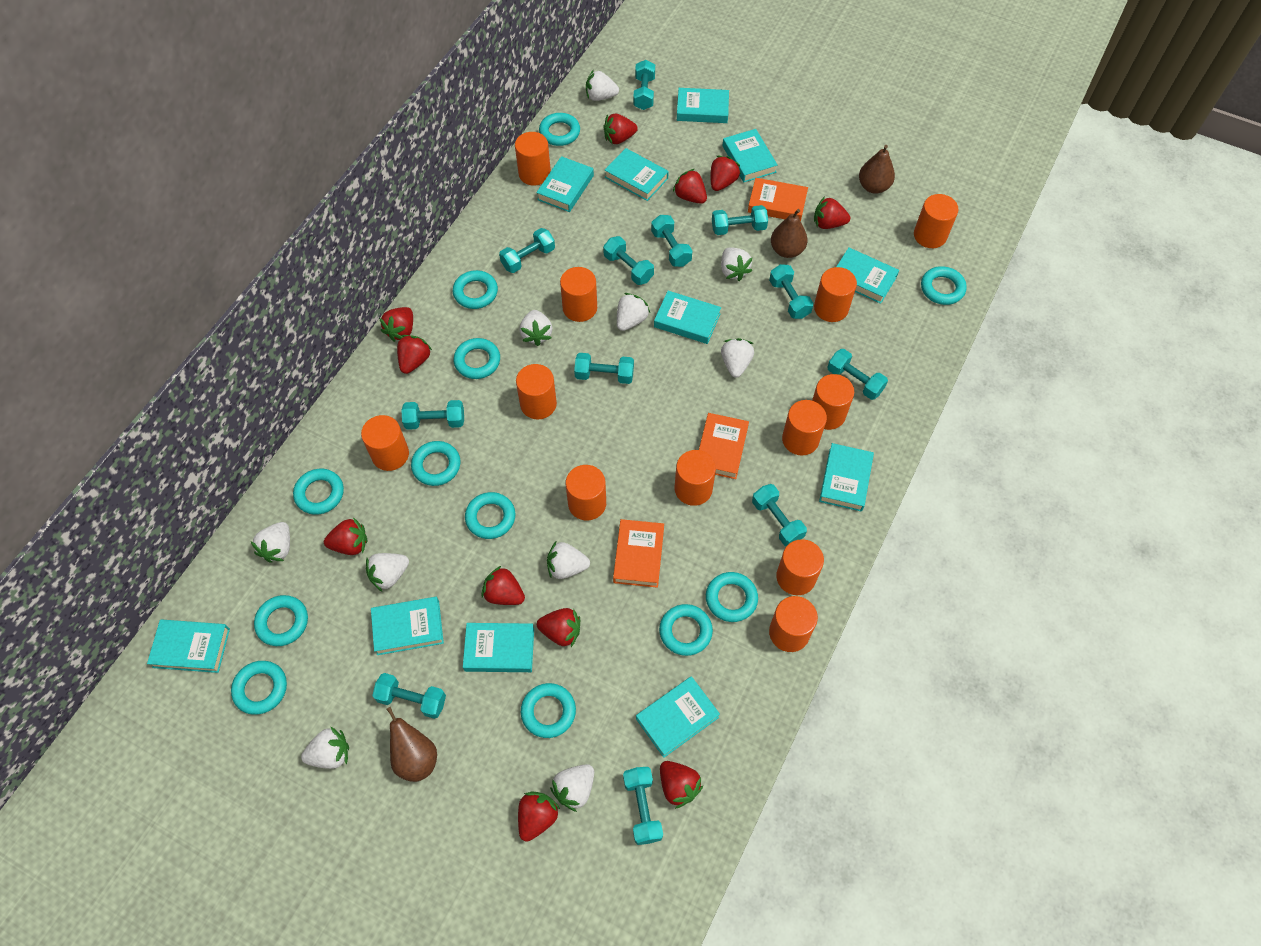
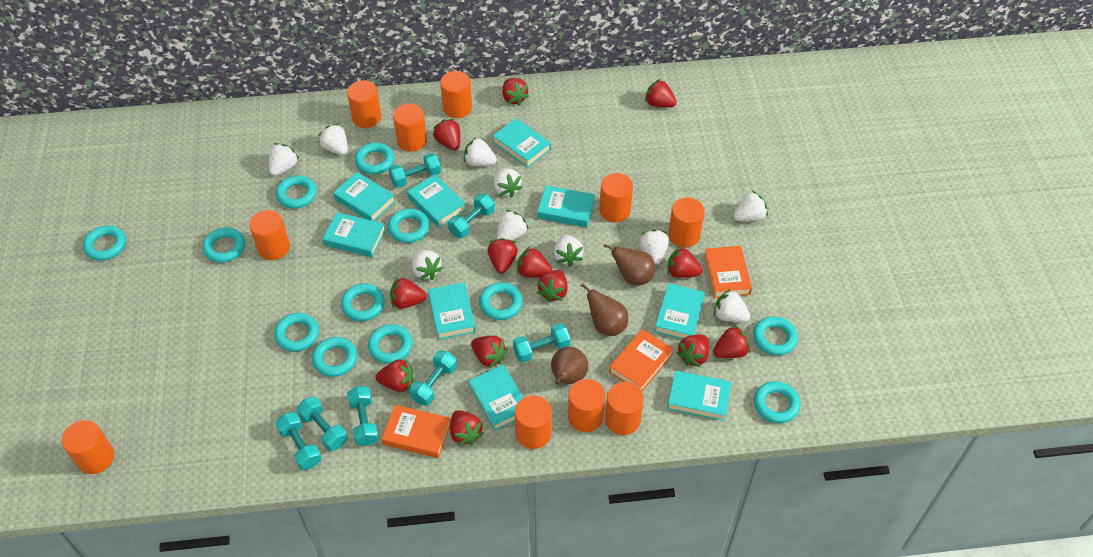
orange cylinder: 12 -> 10
red strawberry: 11 -> 13
turquoise book: 11 -> 9
turquoise dumbbell: 12 -> 7

